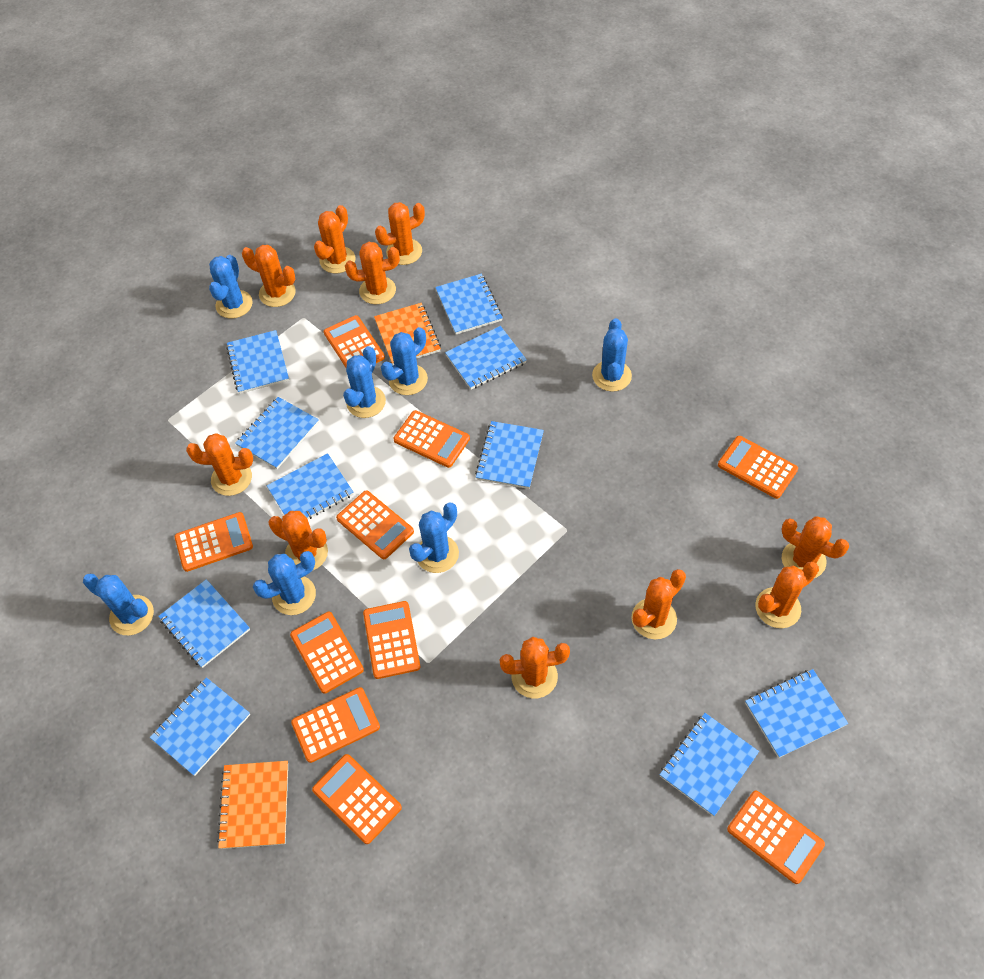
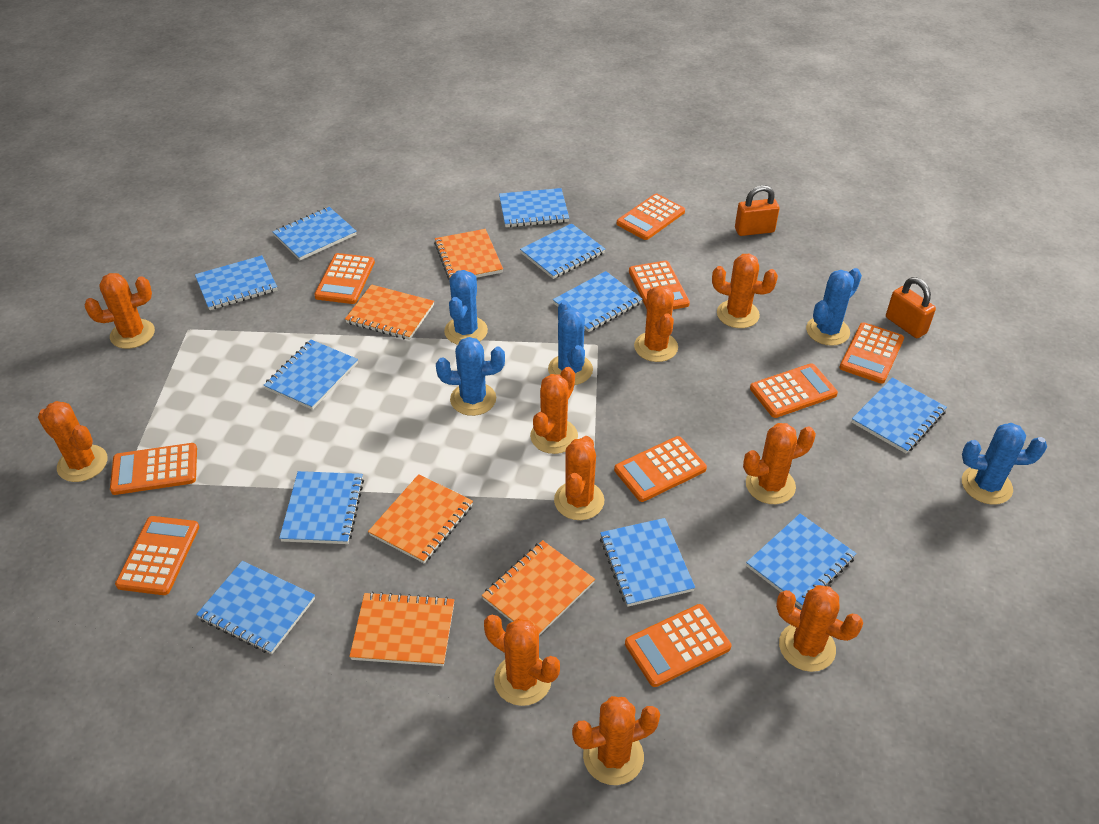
blue cactus: 7 -> 5
blue notebook: 10 -> 11
orange calculator: 10 -> 9
orange notebook: 2 -> 5
orange padlock: 0 -> 2

